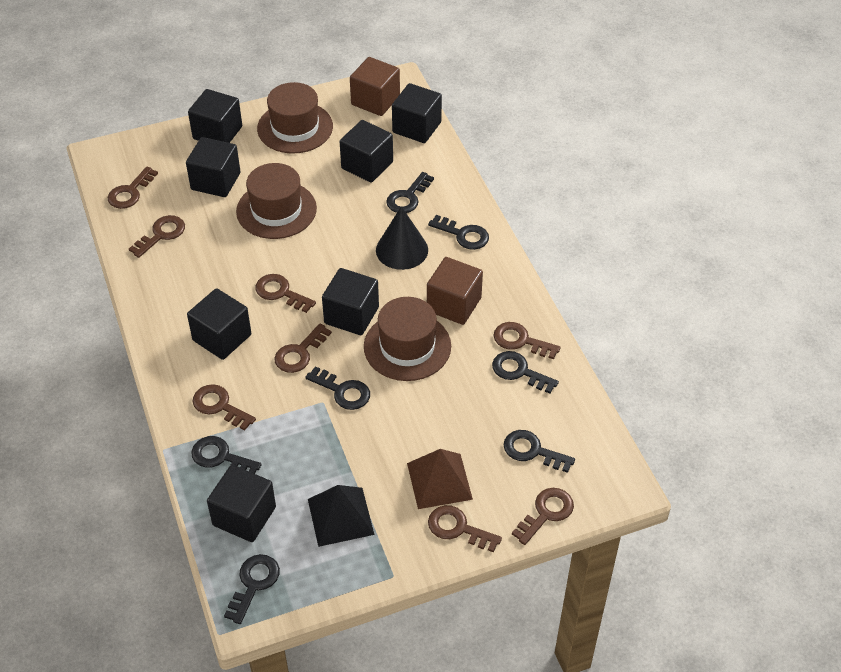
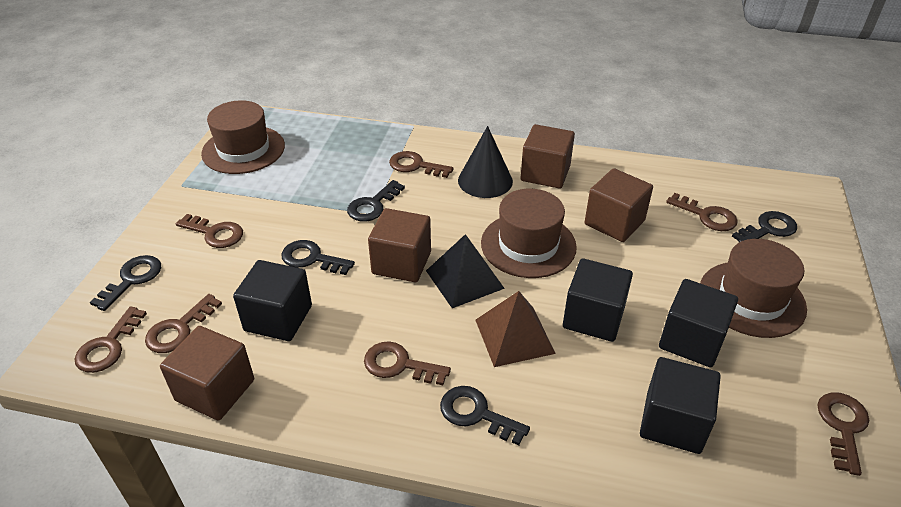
black cube: 7 -> 4
black key: 7 -> 5
brown cube: 2 -> 4
brown key: 8 -> 7

